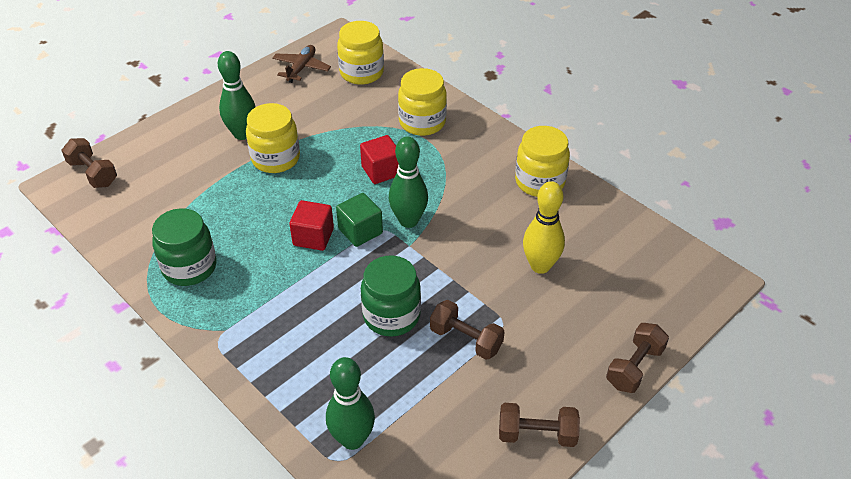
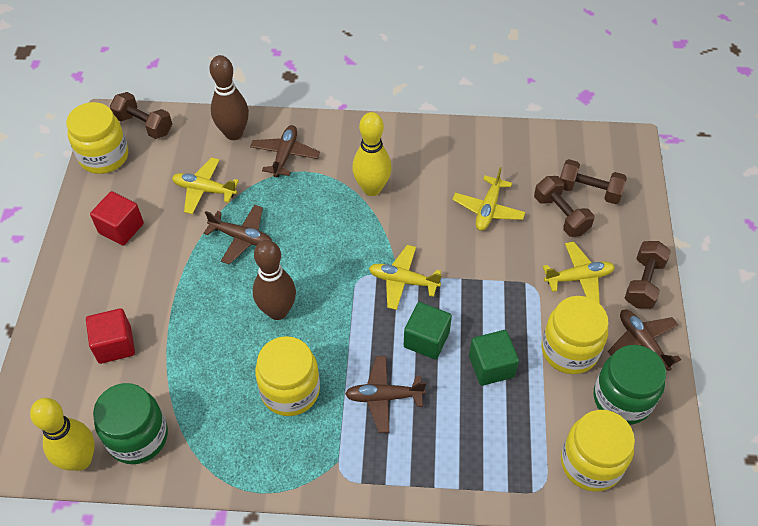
brown bowling pin: 0 -> 2
brown plane: 1 -> 4
green bowling pin: 3 -> 0
green cube: 1 -> 2
yellow bowling pin: 1 -> 2
yellow plane: 0 -> 4

